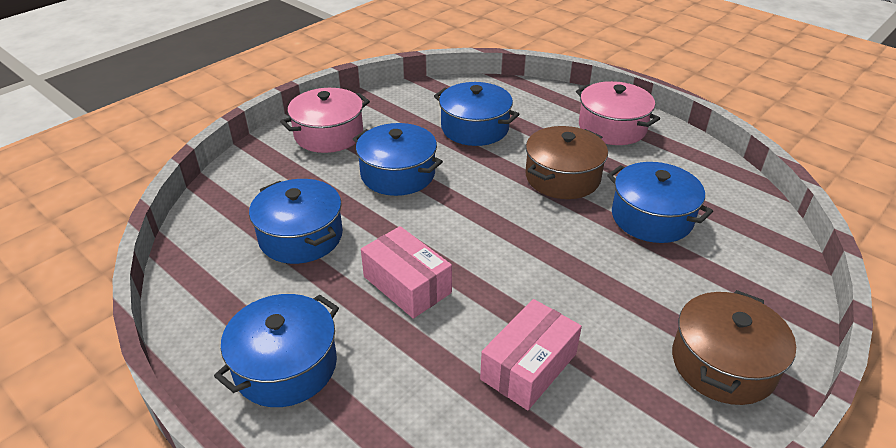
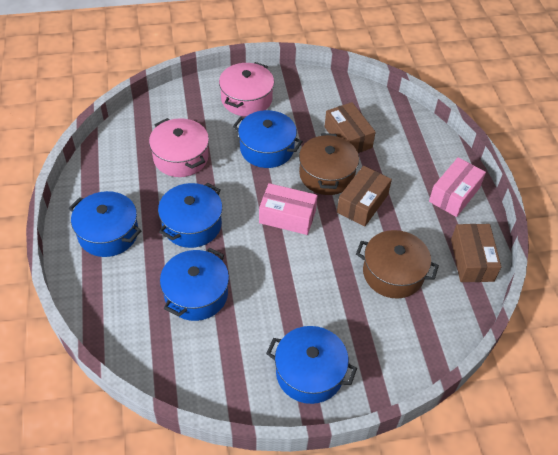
brown box: 0 -> 3

